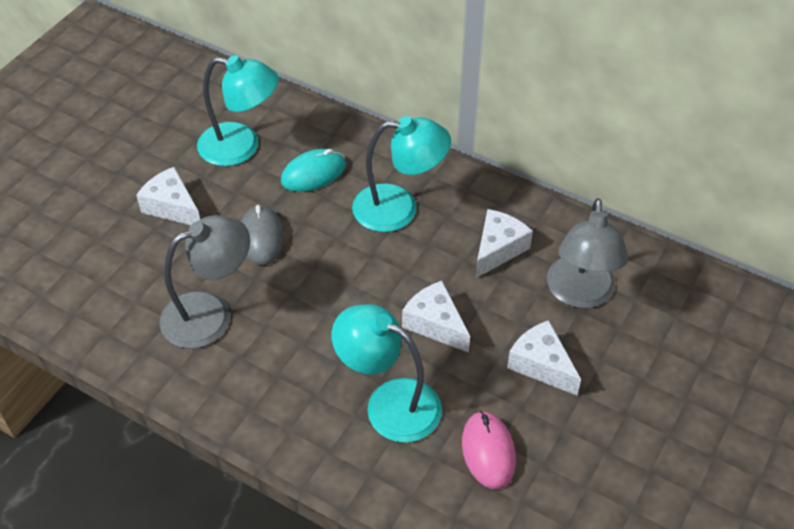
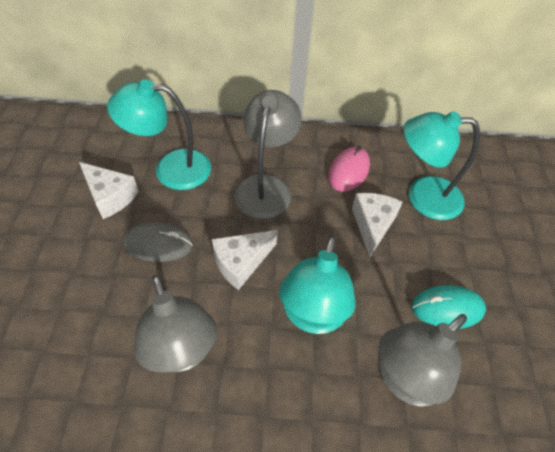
grey lamp: 2 -> 3
white cheese: 4 -> 3

